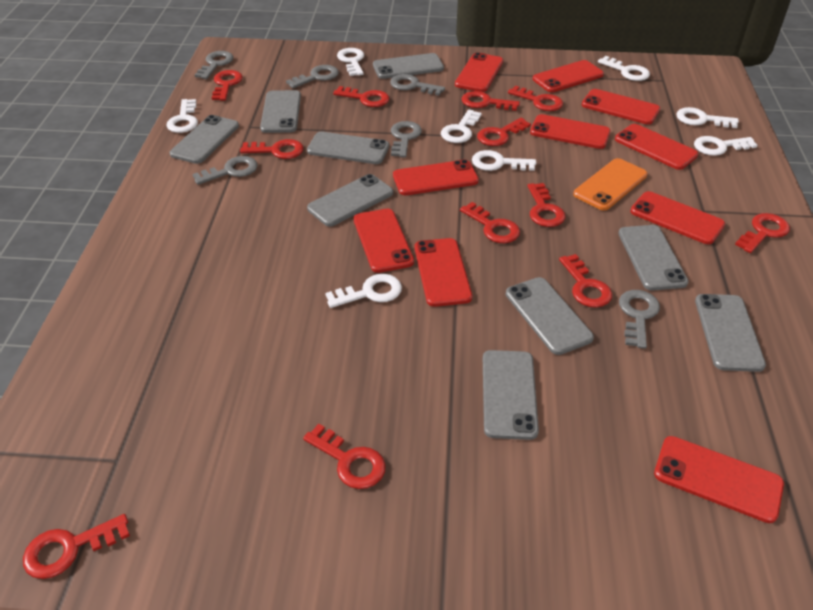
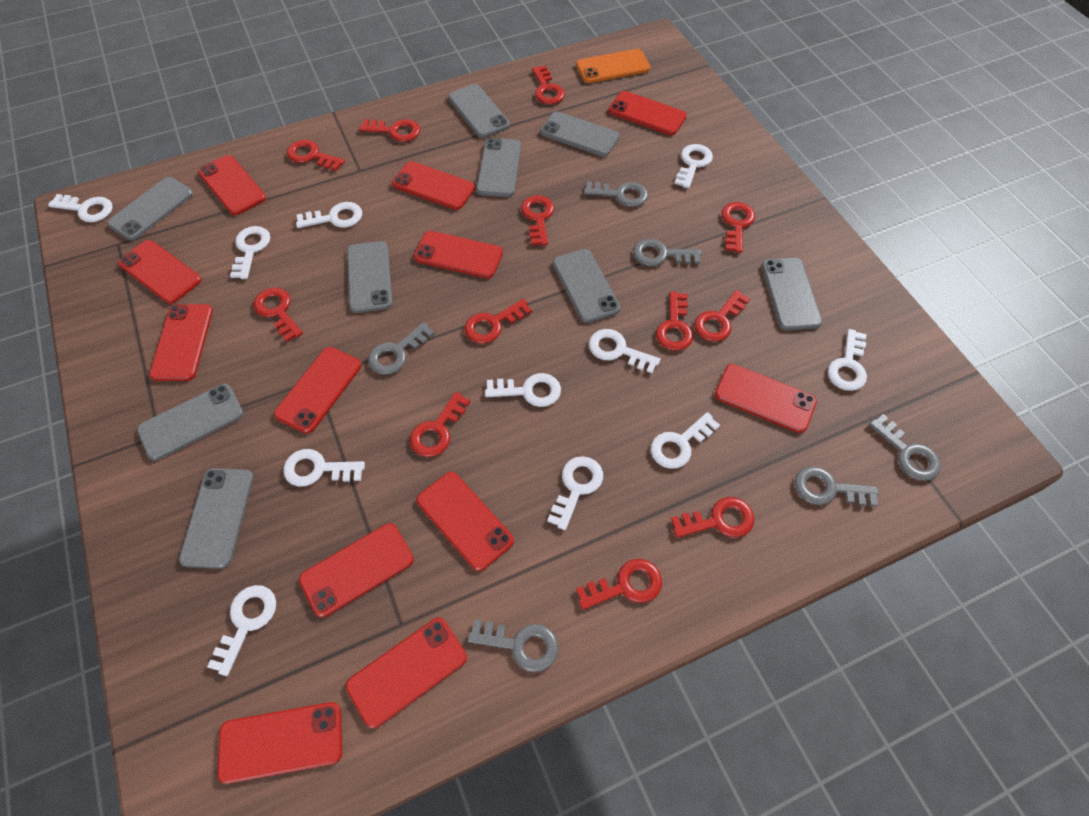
red phone: 10 -> 12
white key: 8 -> 11

